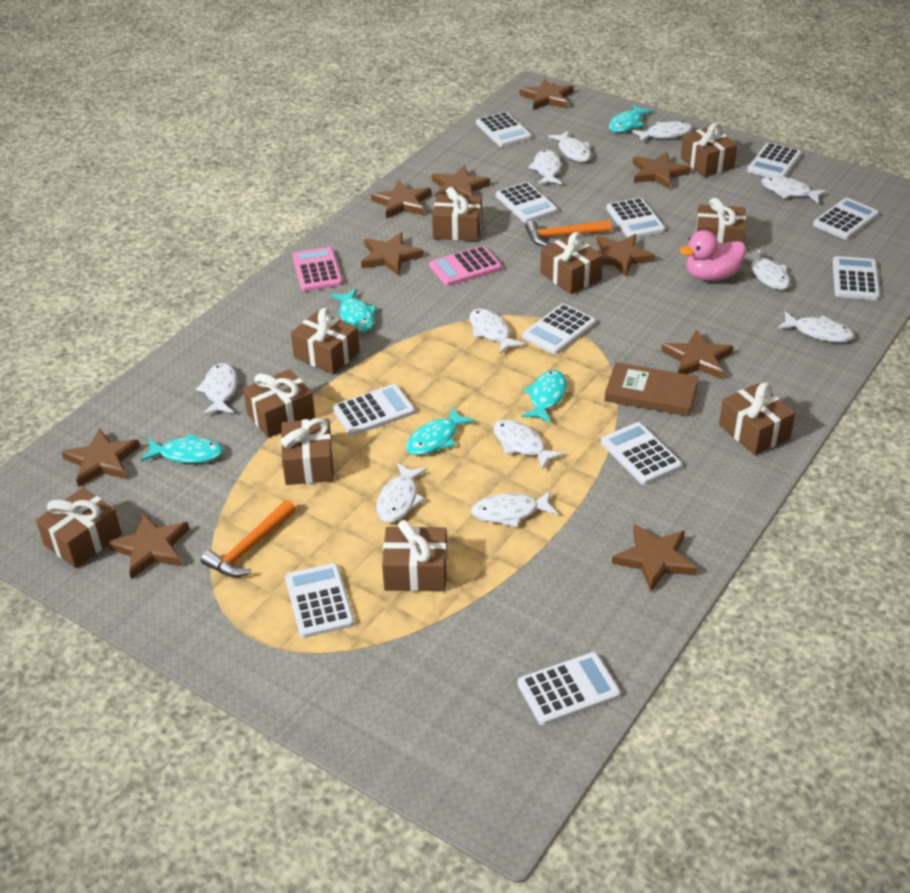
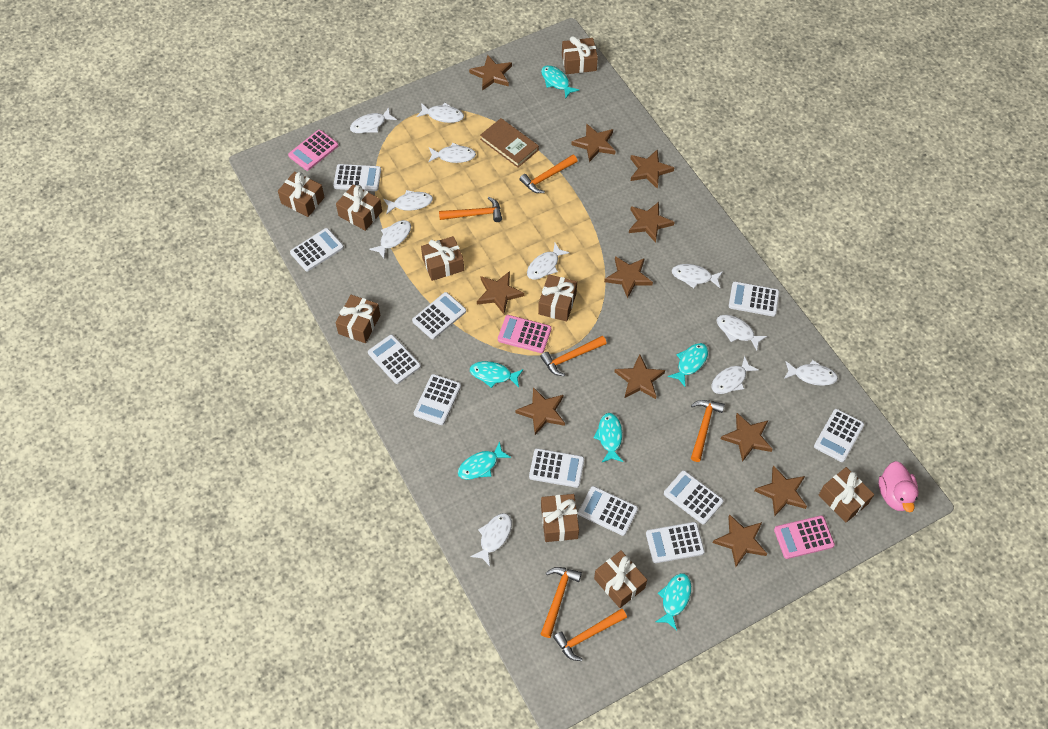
brown gift: 10 -> 9
brown star: 10 -> 11
orange hammer: 2 -> 6
pink calculator: 2 -> 3
turquoise fish: 5 -> 6

